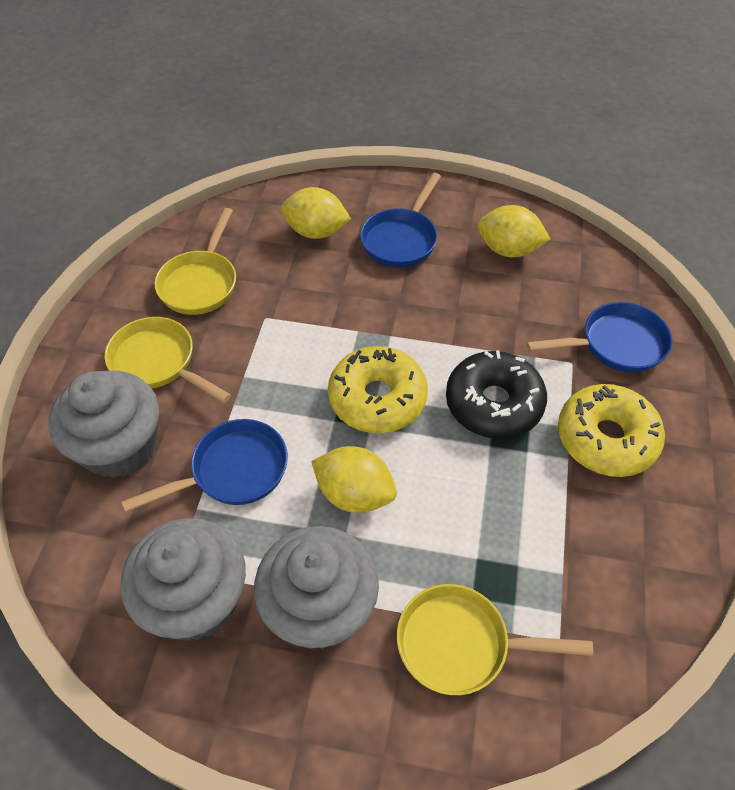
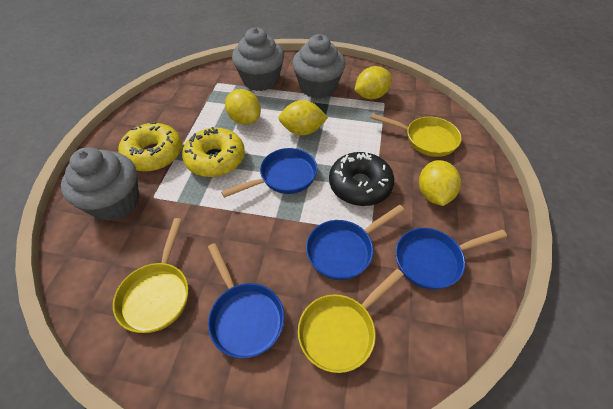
blue pan: 3 -> 4
yellow lemon: 3 -> 4

